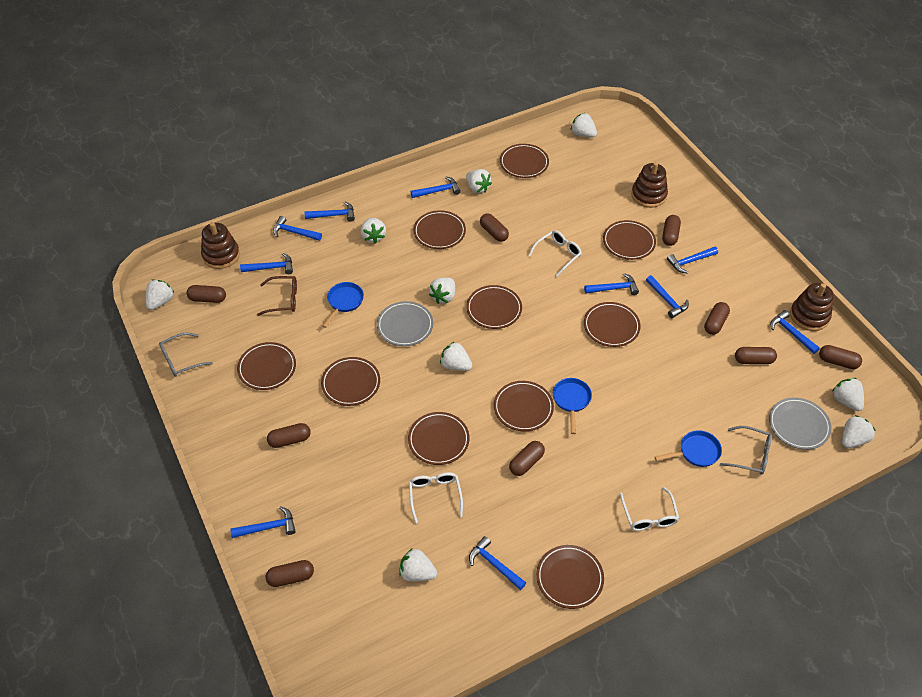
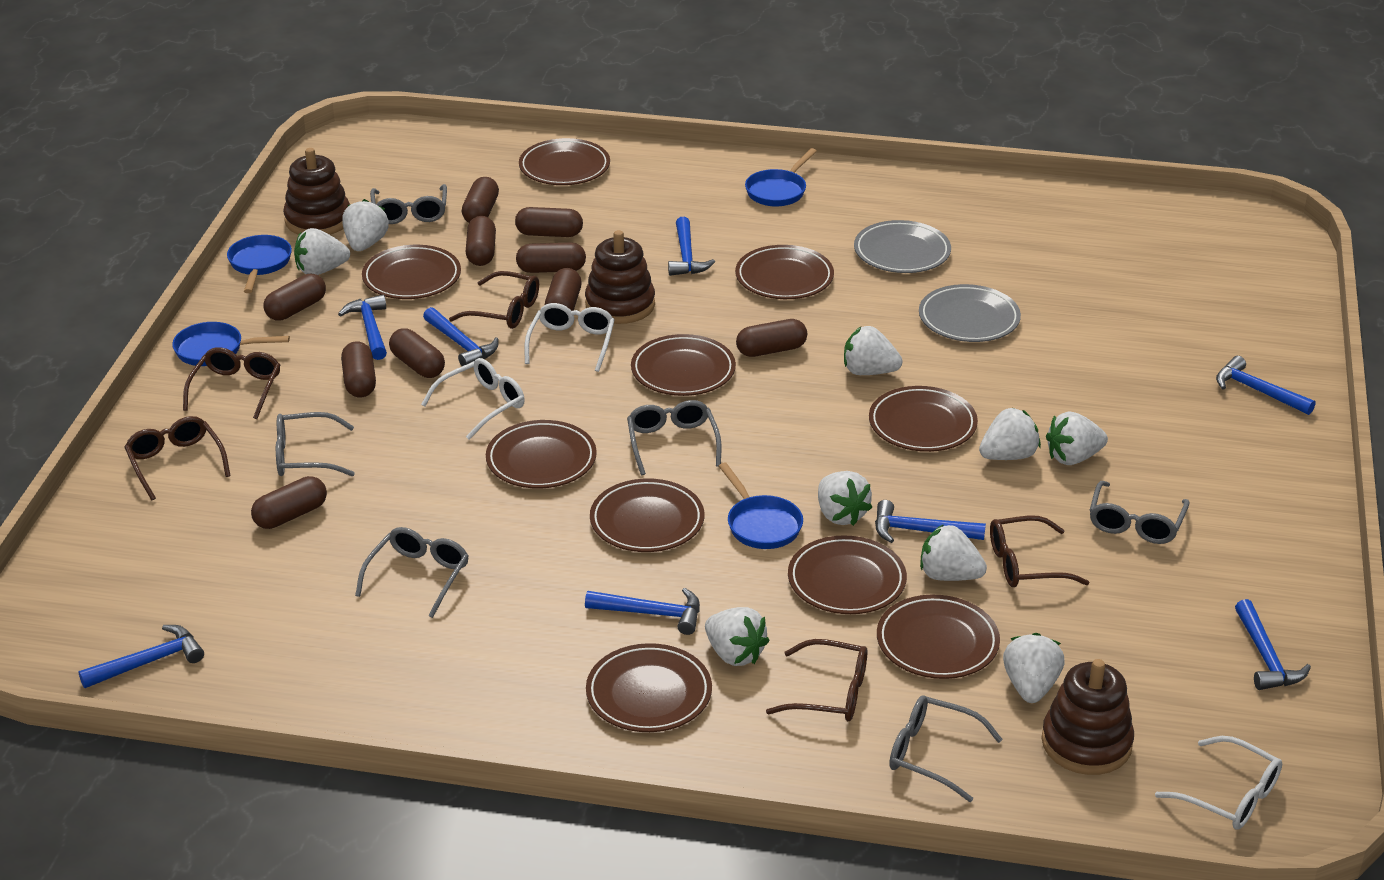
blue hammer: 10 -> 8
blue pan: 3 -> 4
brown capsule: 9 -> 10
brown glasses: 1 -> 5
grey glasses: 2 -> 6

